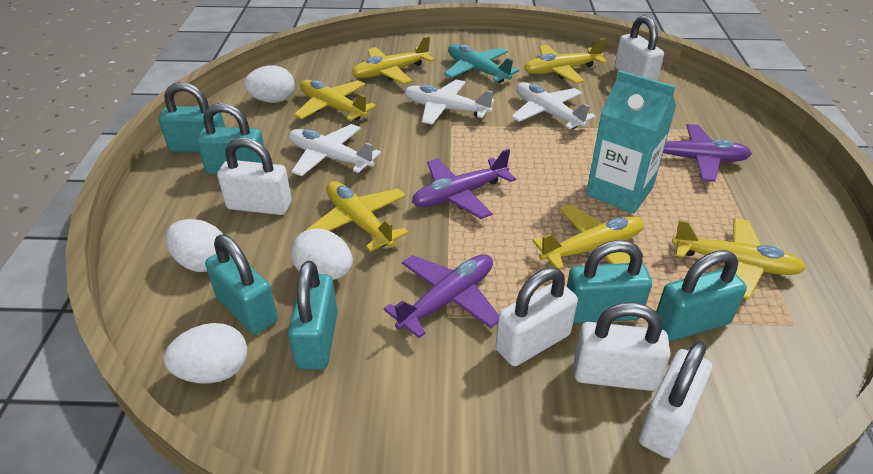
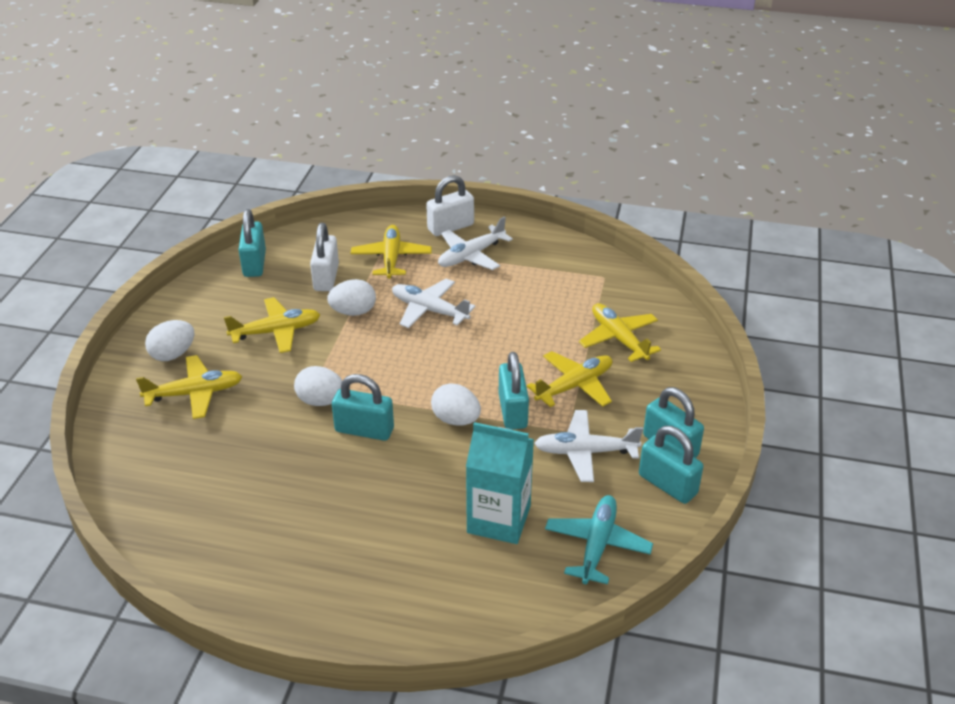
purple plane: 3 -> 0
turquoise padlock: 6 -> 5
white padlock: 5 -> 2
yellow plane: 6 -> 5

